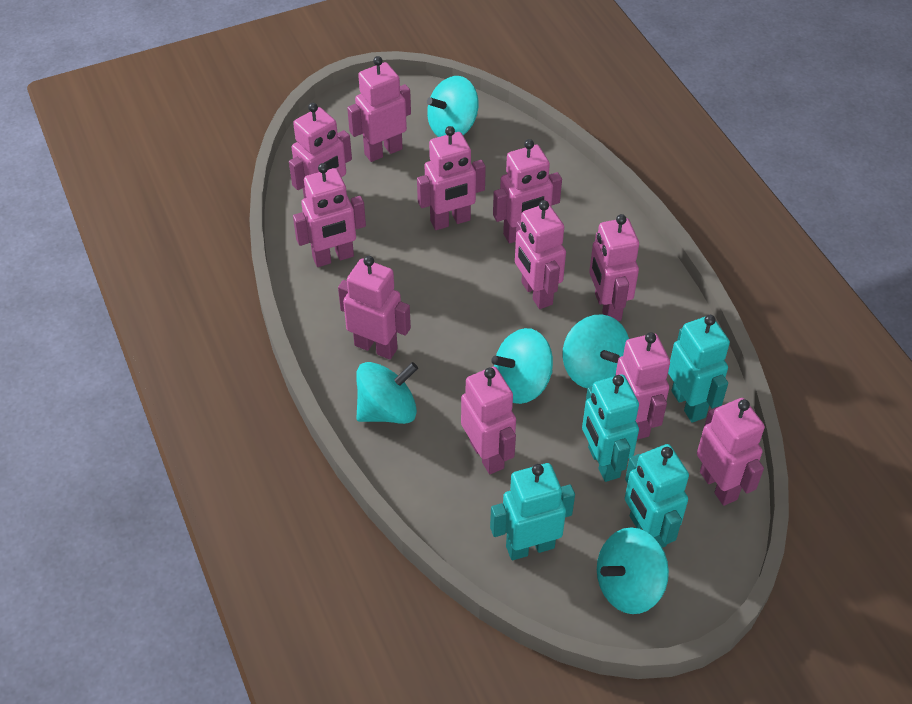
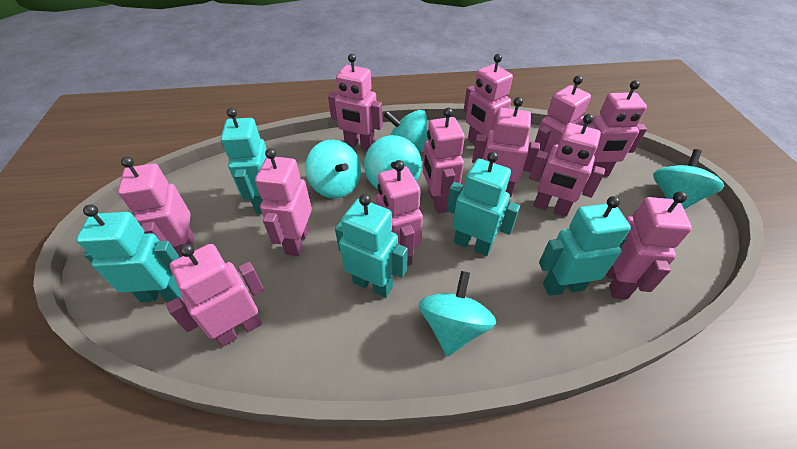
pink robot: 11 -> 12
turquoise robot: 4 -> 5

